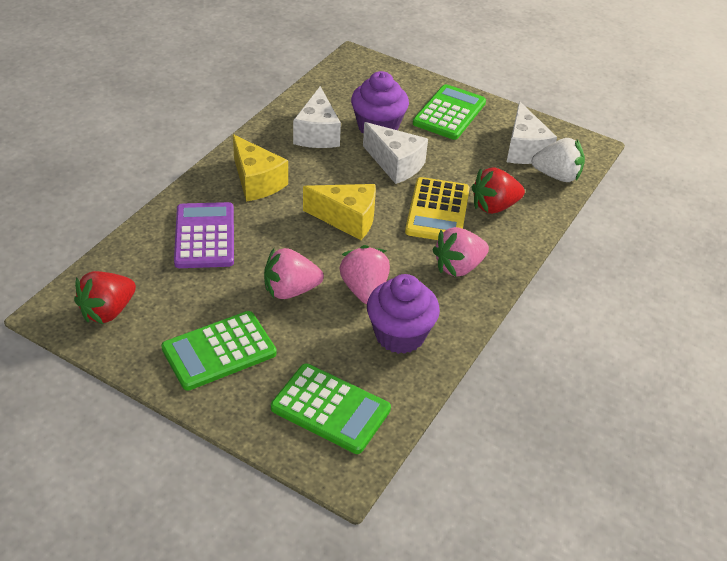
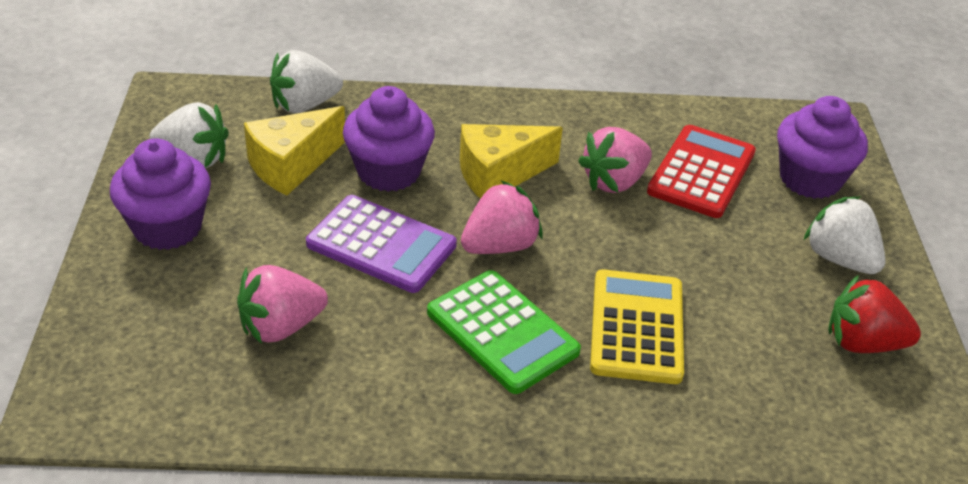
green calculator: 3 -> 1
purple cupcake: 2 -> 3
red calculator: 0 -> 1
red strawberry: 2 -> 1
white cheese: 3 -> 0
white strawberry: 1 -> 3

